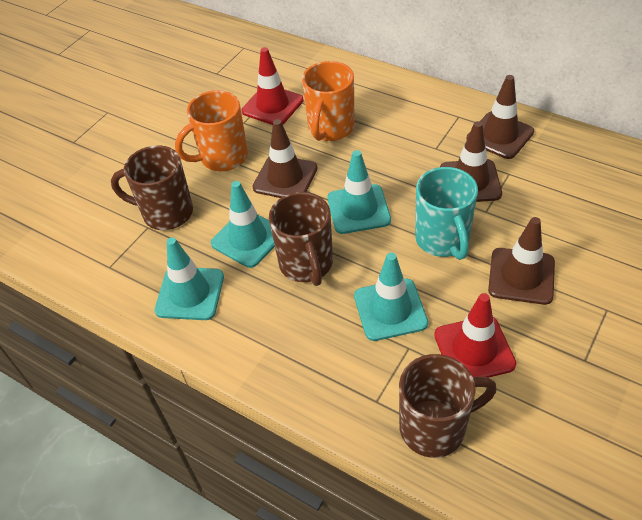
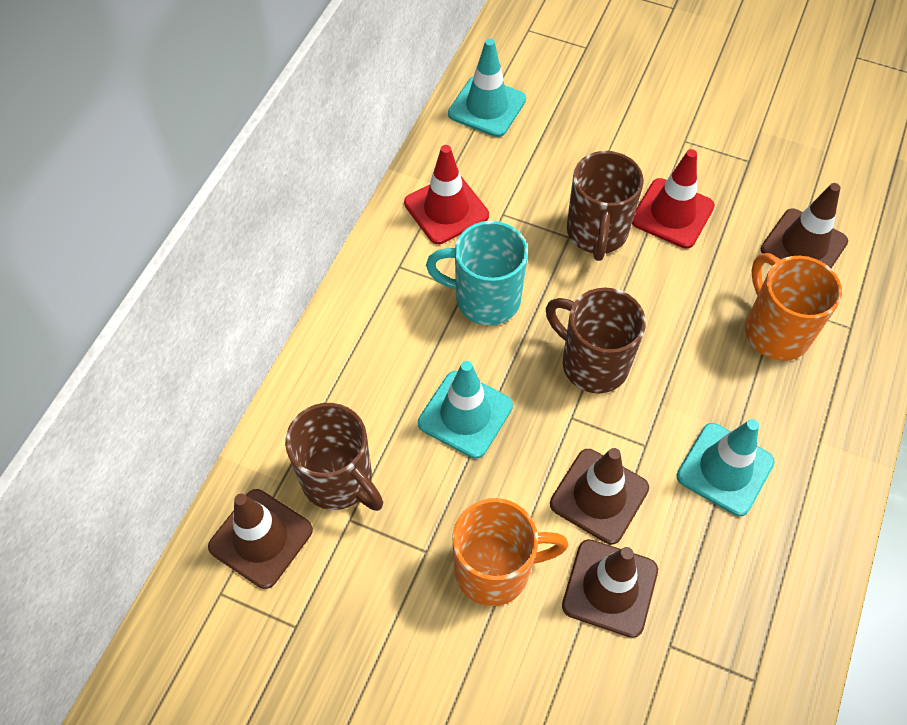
turquoise traffic cone: 4 -> 3

